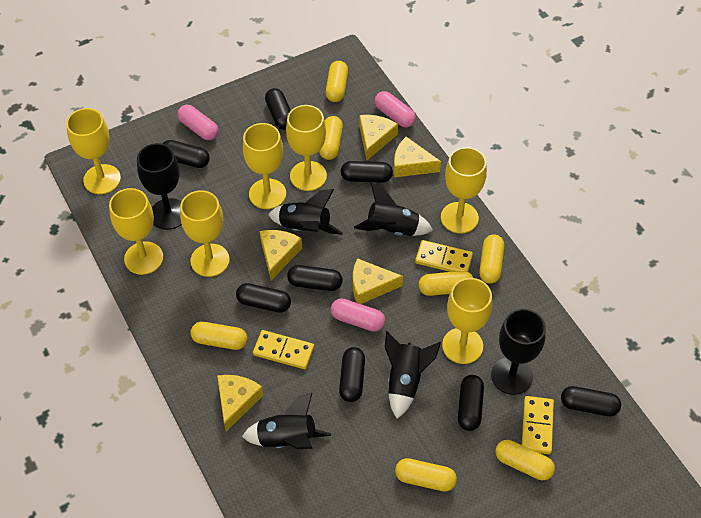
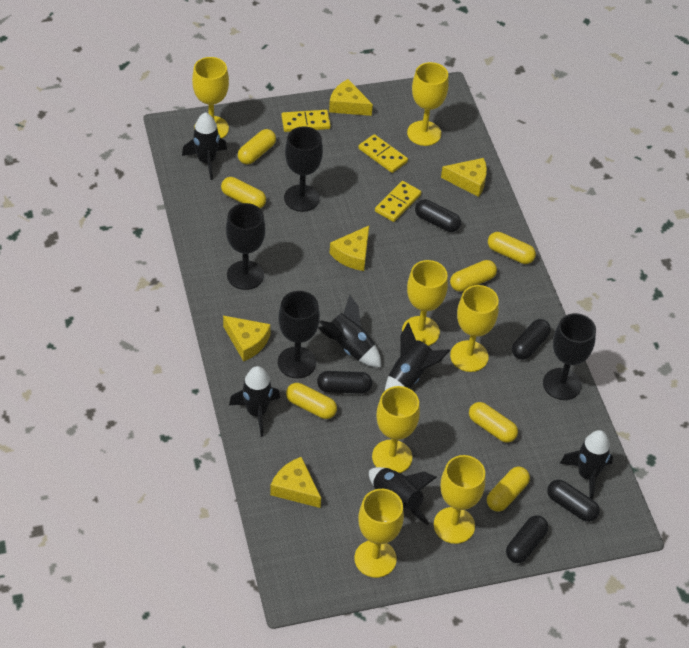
black capsule: 8 -> 5
black goblet: 2 -> 4
black rocket: 4 -> 6
pink capsule: 3 -> 0

